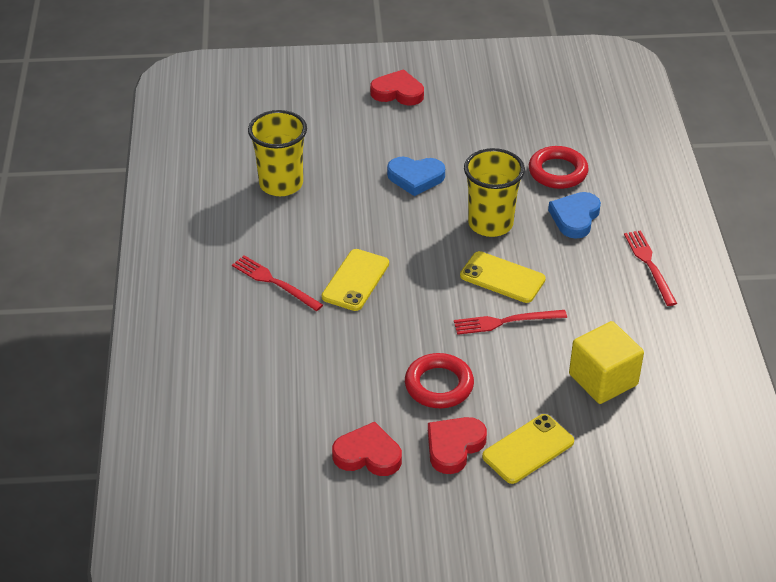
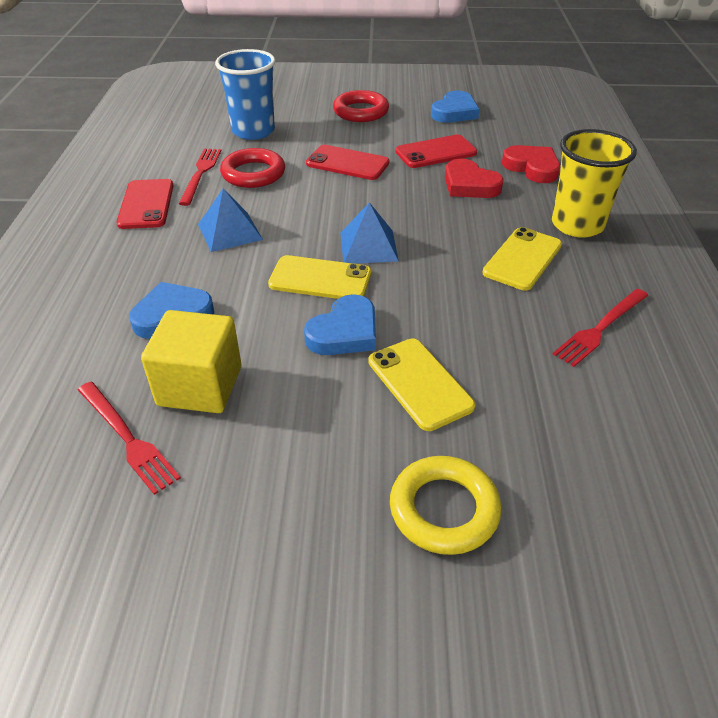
blue cup: 0 -> 1
blue heart: 2 -> 3
blue pyramid: 0 -> 2
red heart: 3 -> 2
red phone: 0 -> 3
yellow cup: 2 -> 1
yellow ring: 0 -> 1

